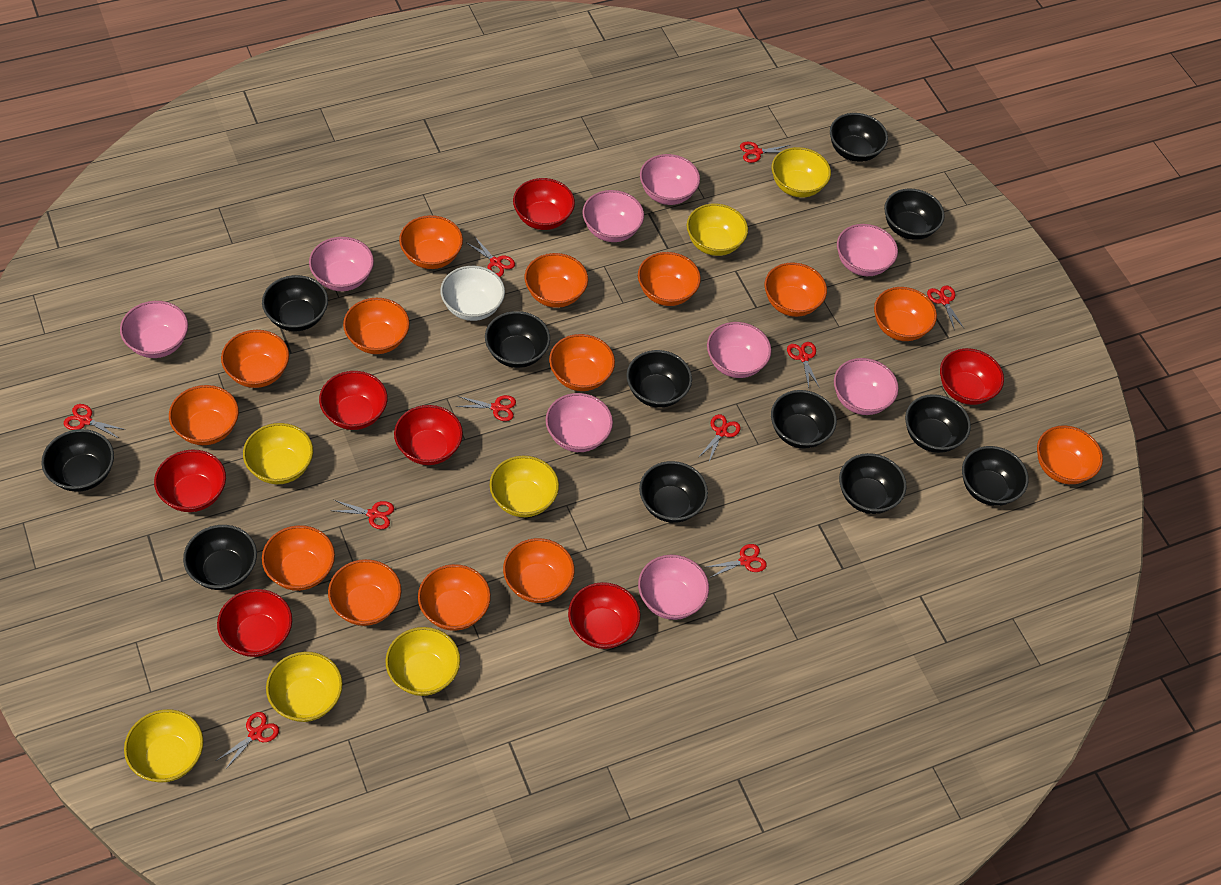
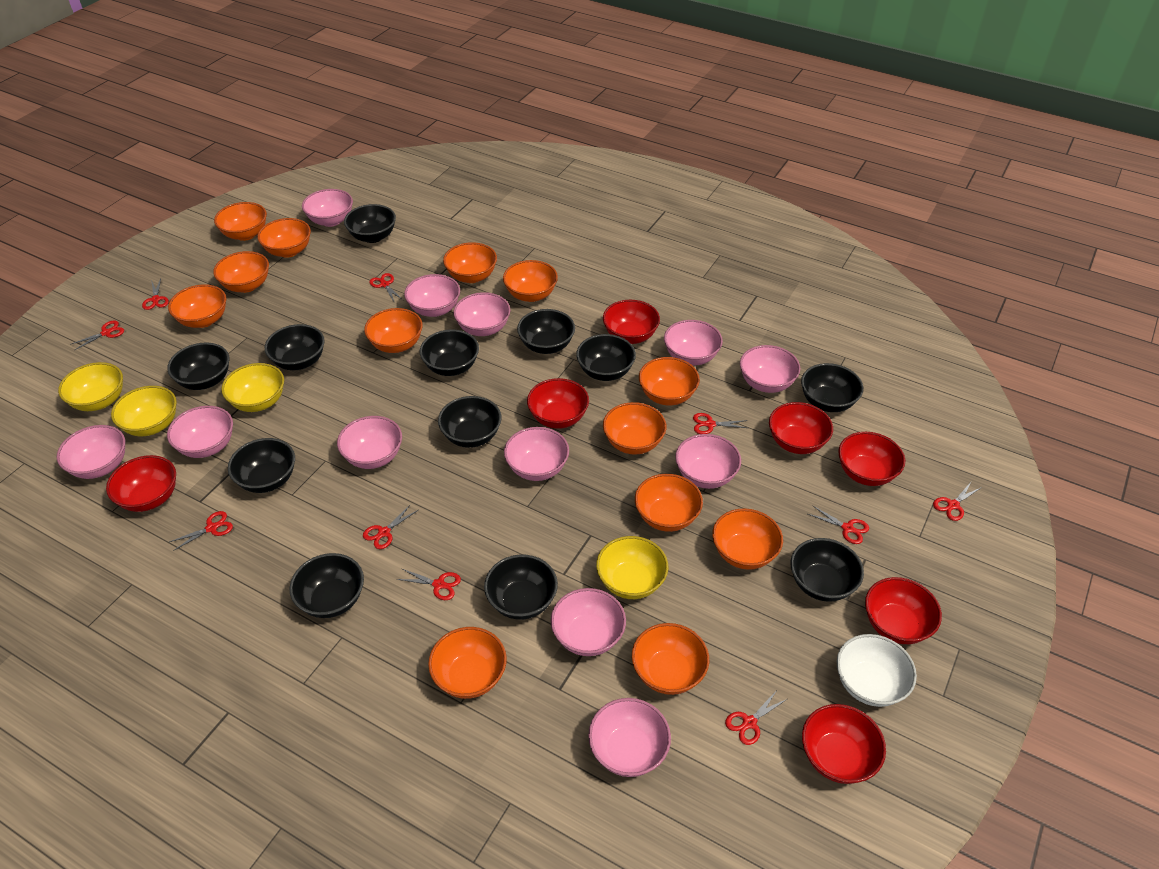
orange bowl: 14 -> 13
pink bowl: 9 -> 12
yellow bowl: 7 -> 4

